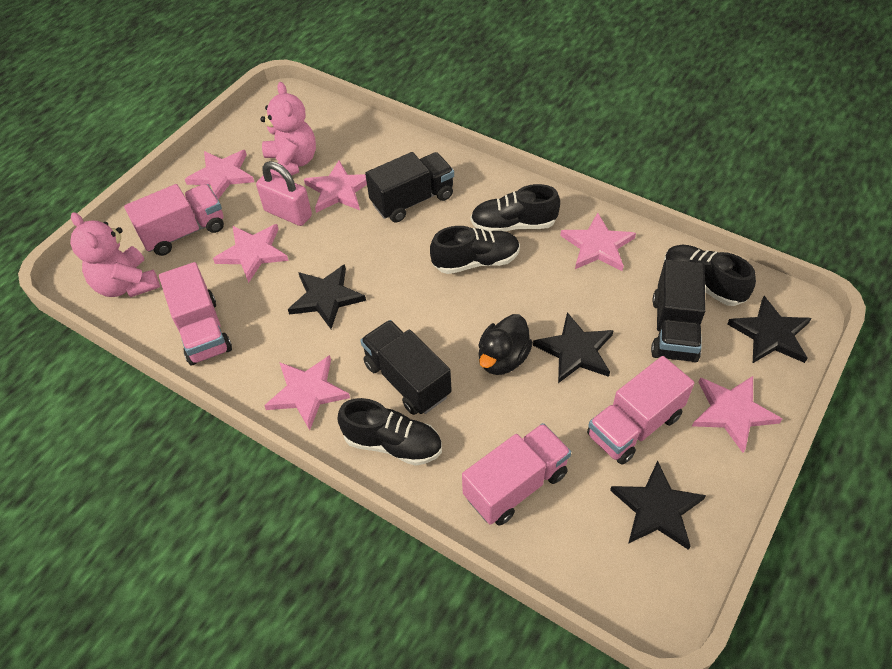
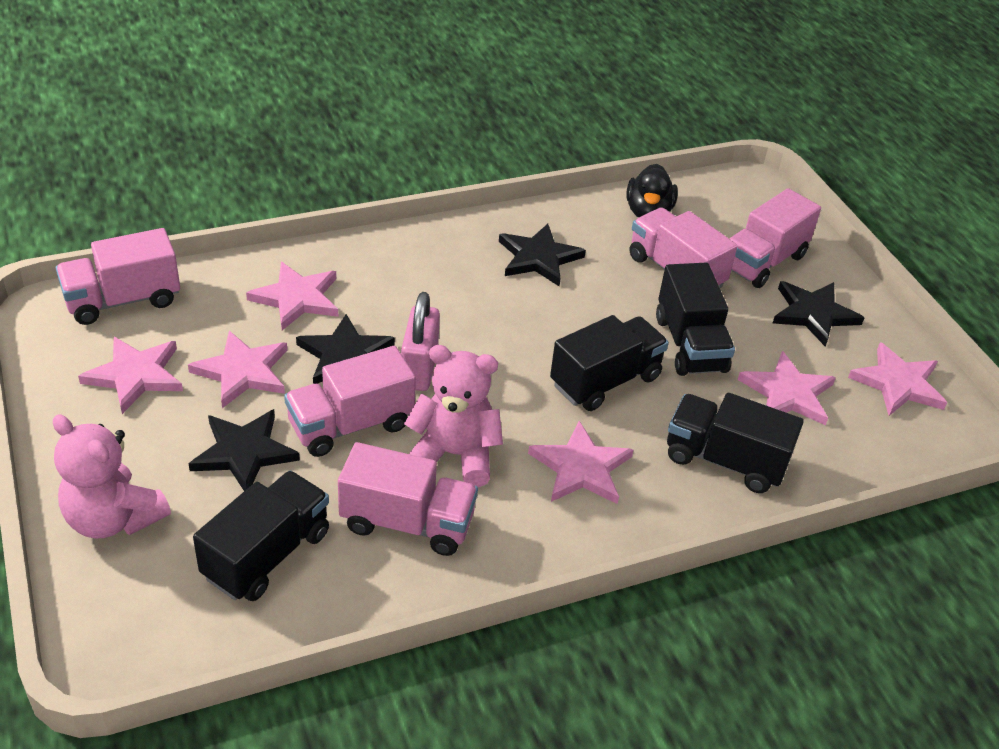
black shoe: 4 -> 0
black truck: 3 -> 4
pink truck: 4 -> 5

